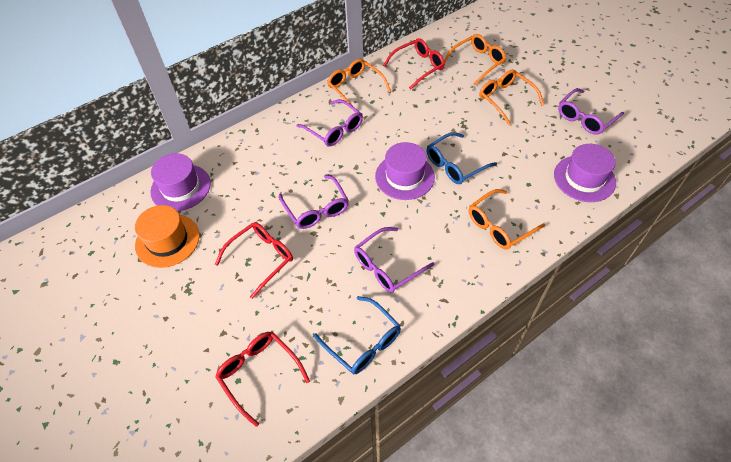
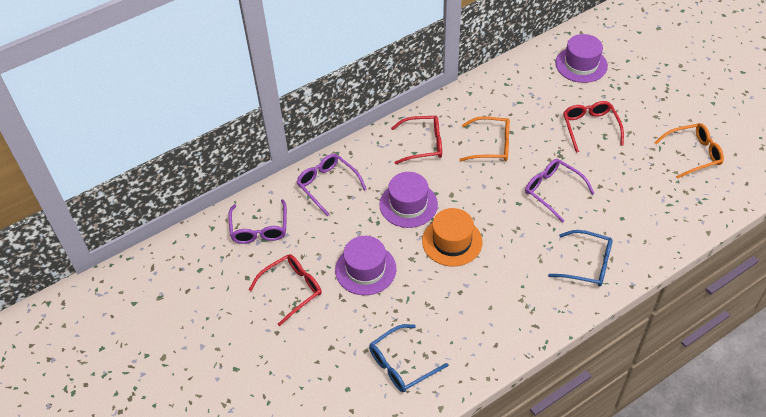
orange glasses: 4 -> 2
purple glasses: 4 -> 3

